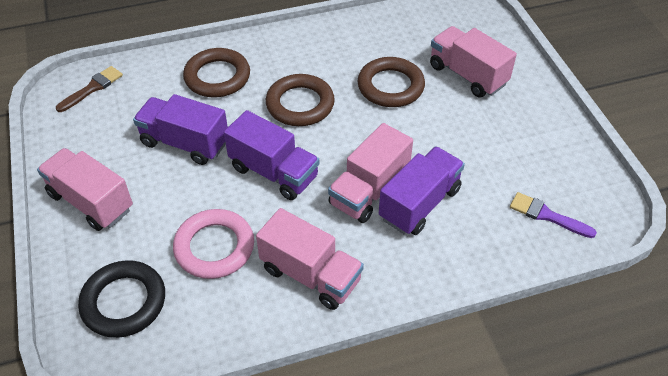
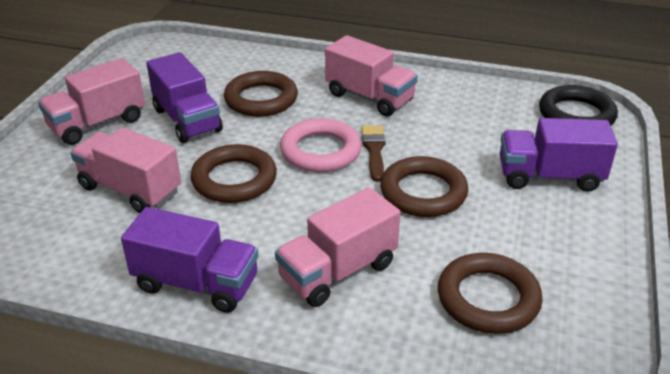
brown ring: 3 -> 4
purple brush: 1 -> 0

